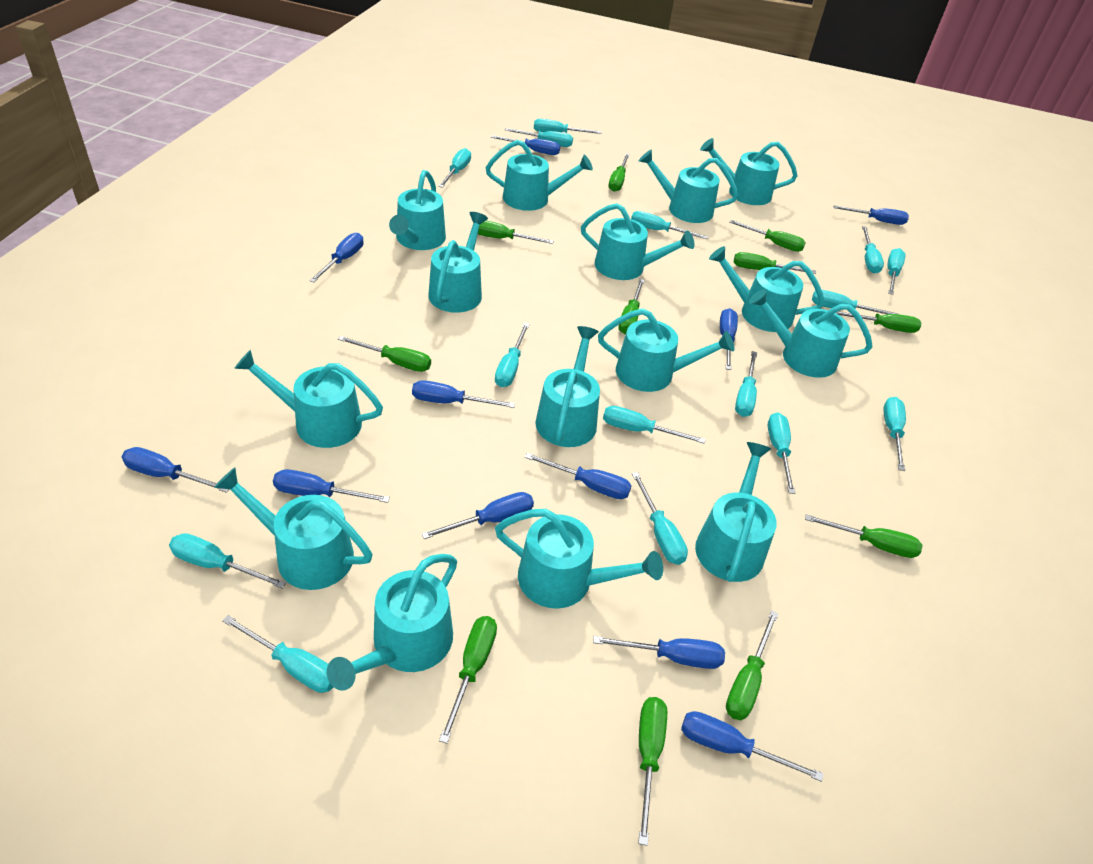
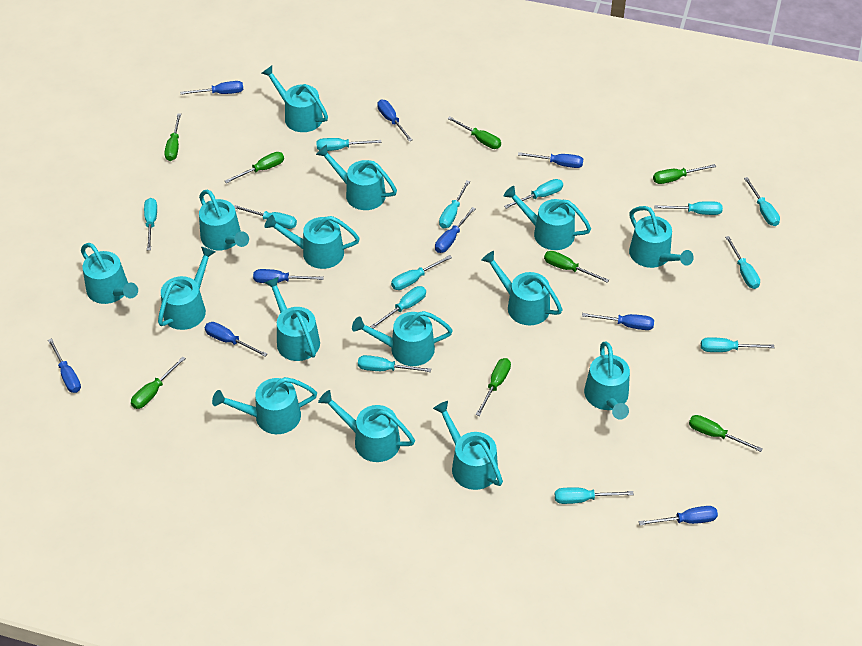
blue screwdriver: 11 -> 9
green screwdriver: 11 -> 8
turquoise screwdriver: 15 -> 13

